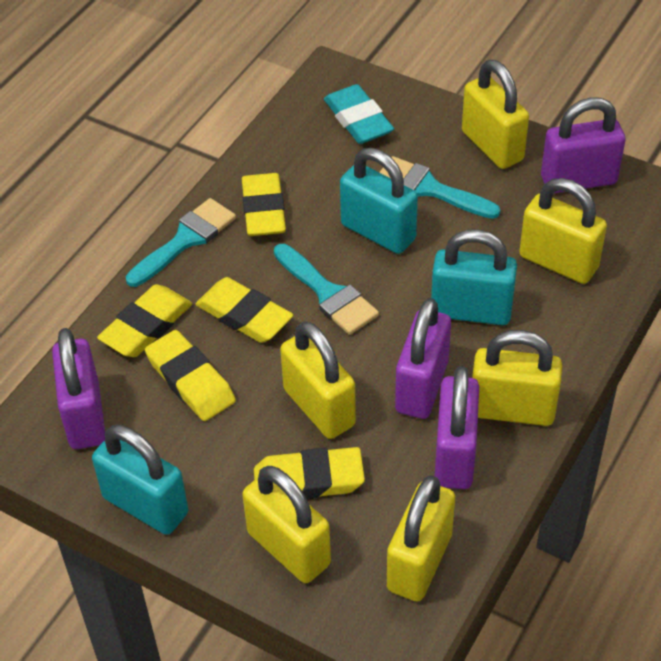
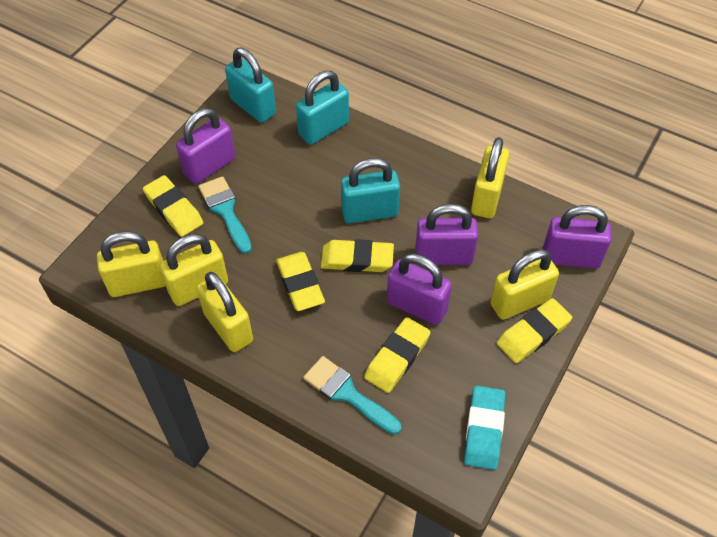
turquoise brush: 3 -> 2
yellow padlock: 6 -> 5

